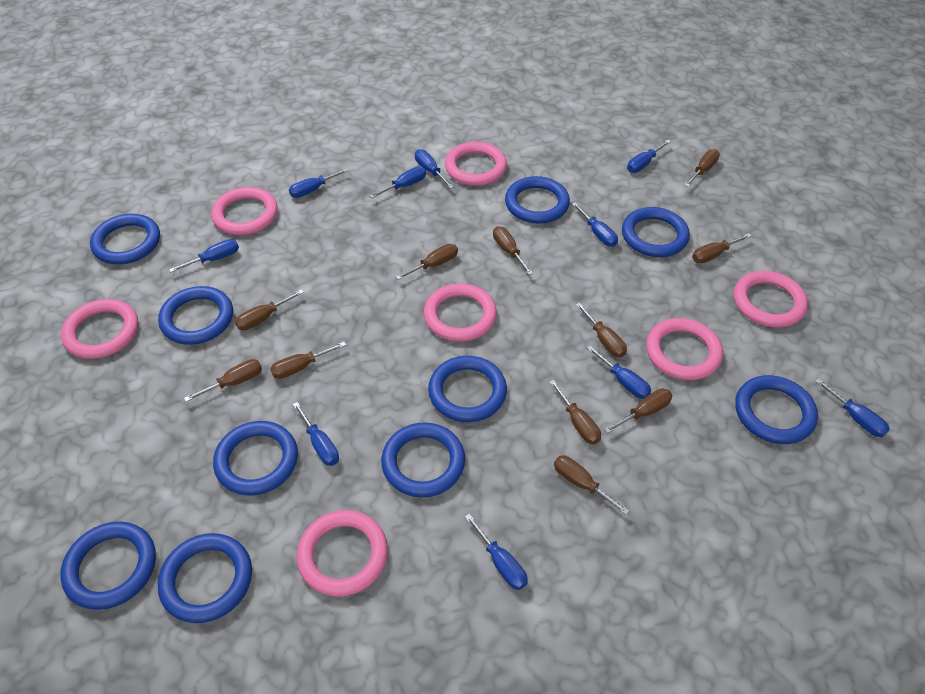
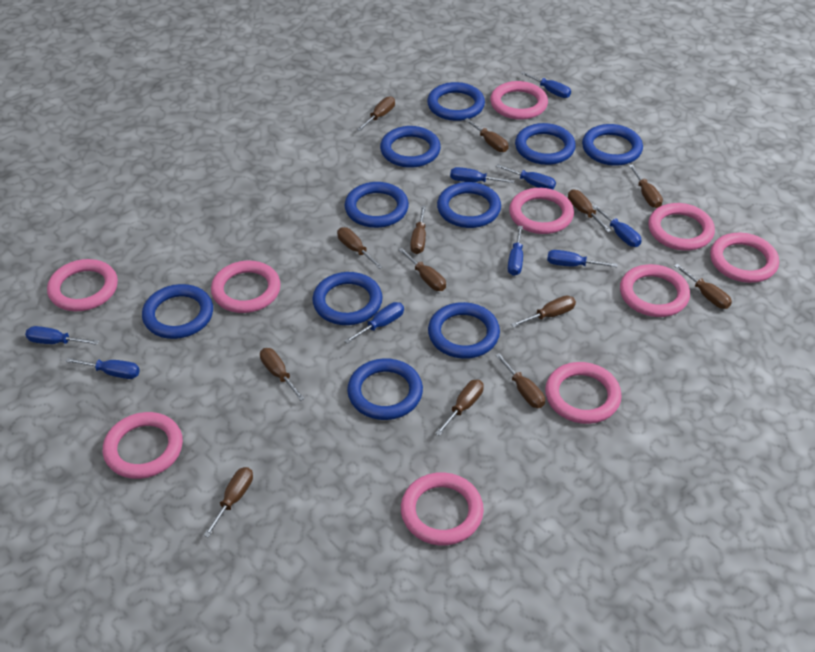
blue screwdriver: 10 -> 9
brown screwdriver: 11 -> 13
pink ring: 7 -> 10

